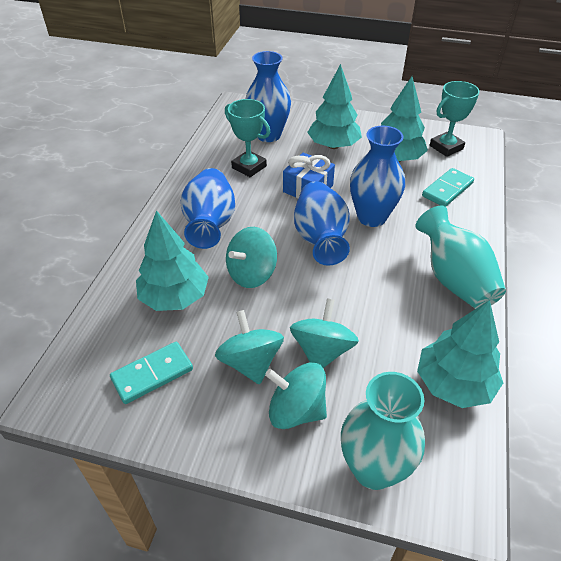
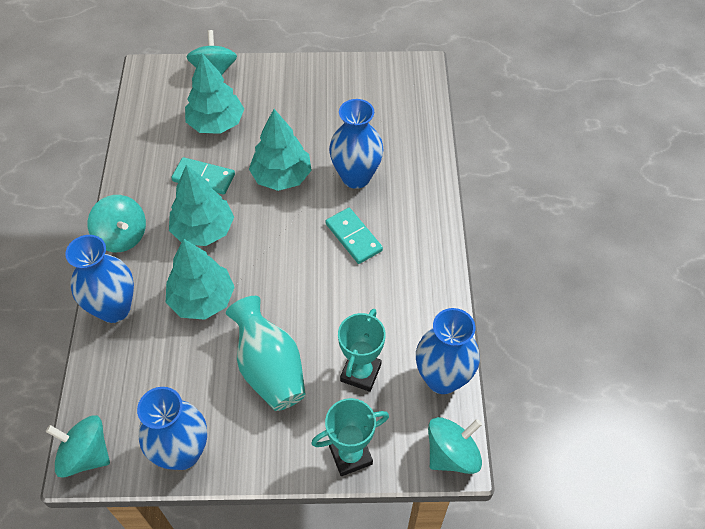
blue gift: 1 -> 0
turquoise vase: 2 -> 1

